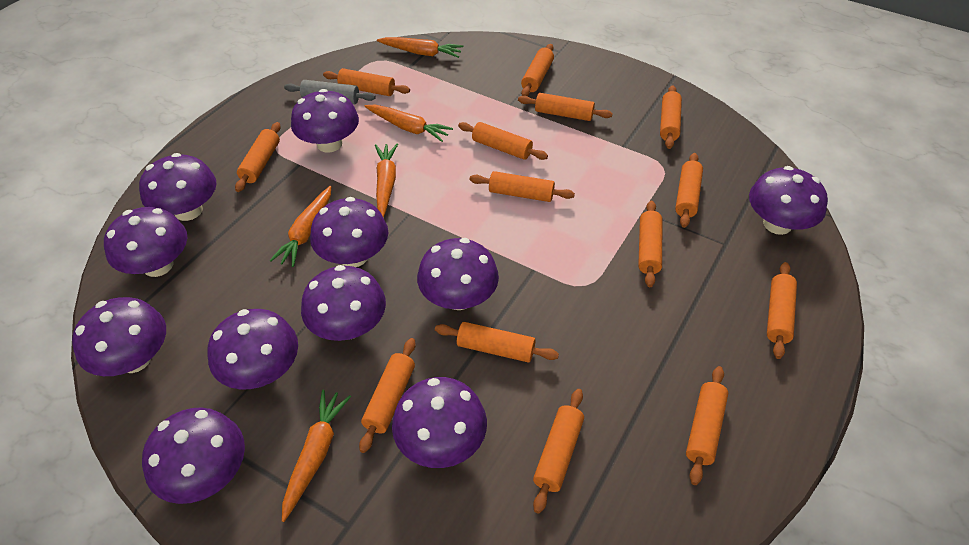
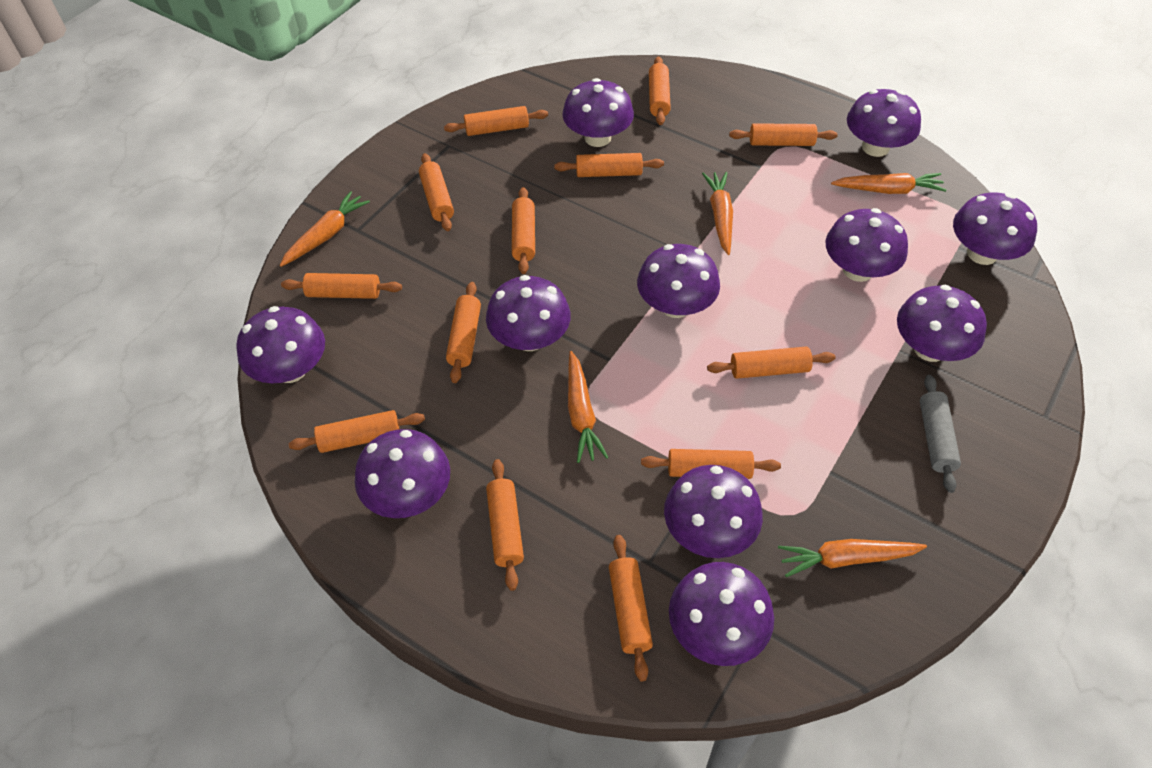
orange rolling pin: 14 -> 13

